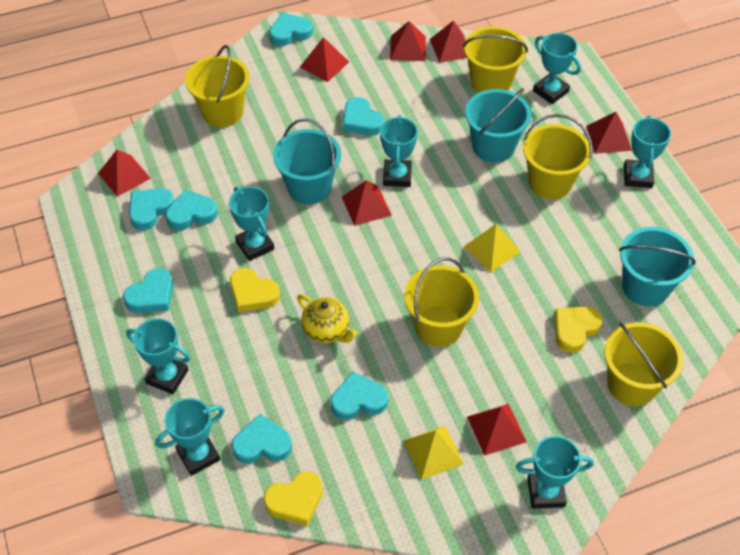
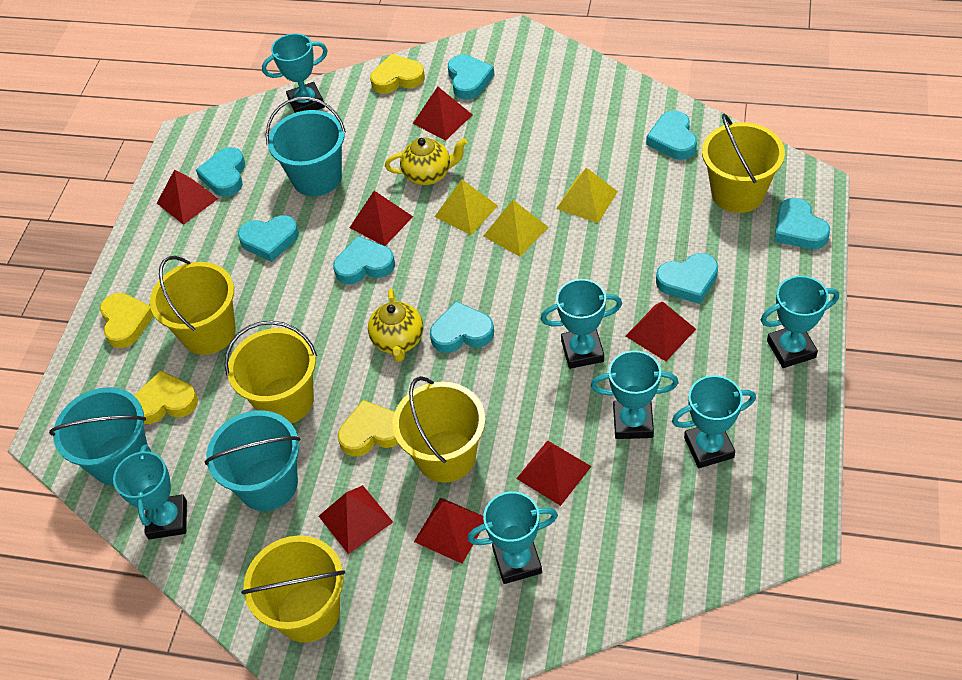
turquoise heart: 7 -> 8
yellow heart: 3 -> 4
yellow pyramid: 2 -> 3
yellow teapot: 1 -> 2

